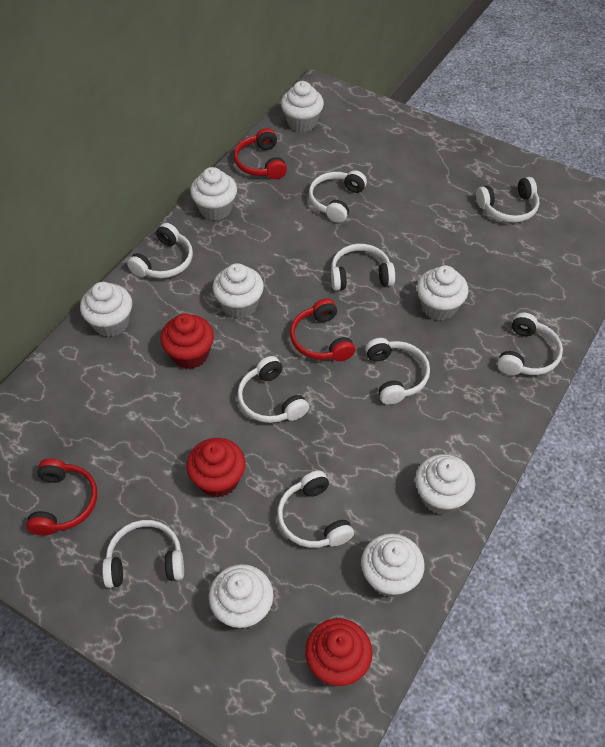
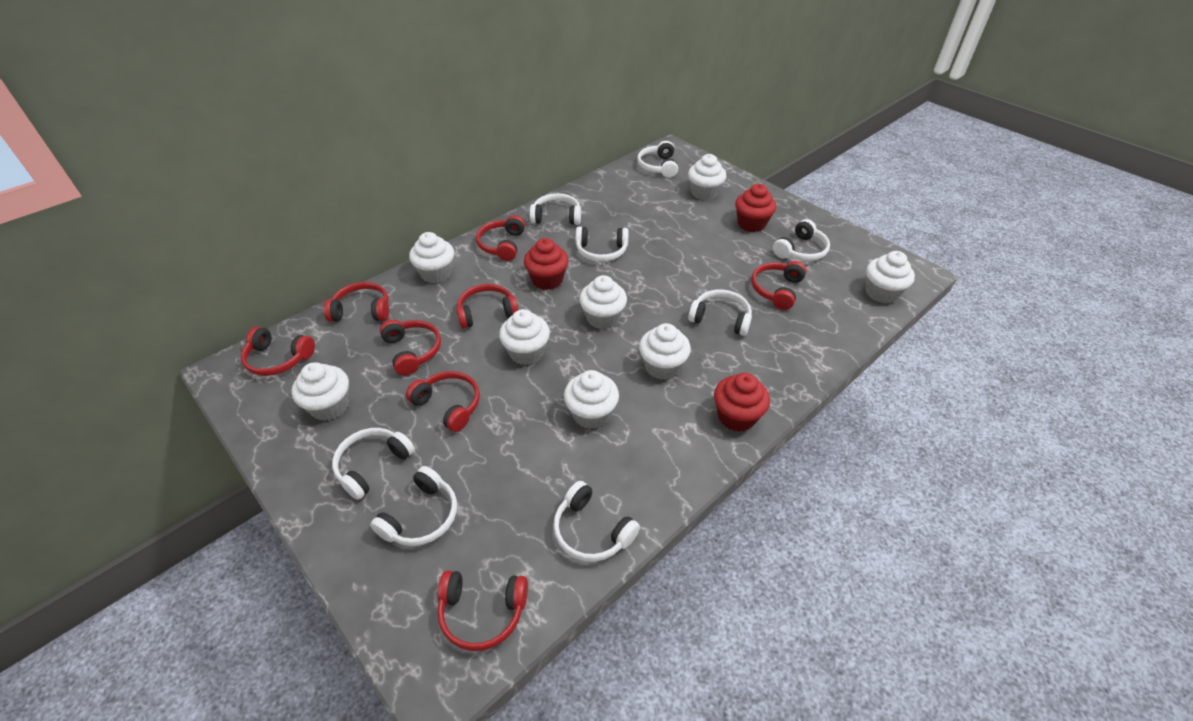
red headphones: 3 -> 8
white headphones: 9 -> 8

